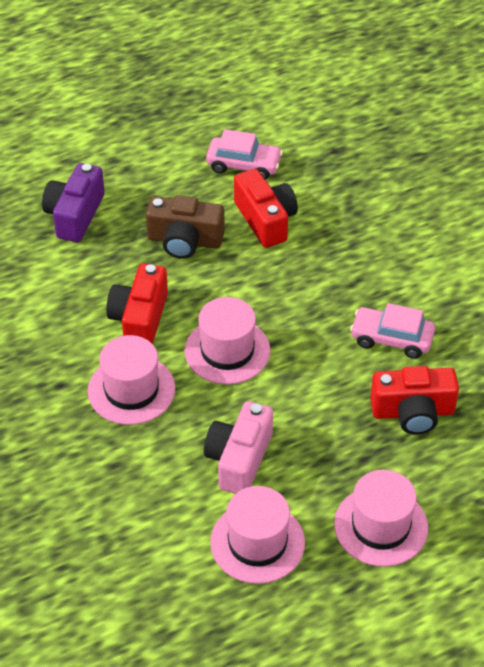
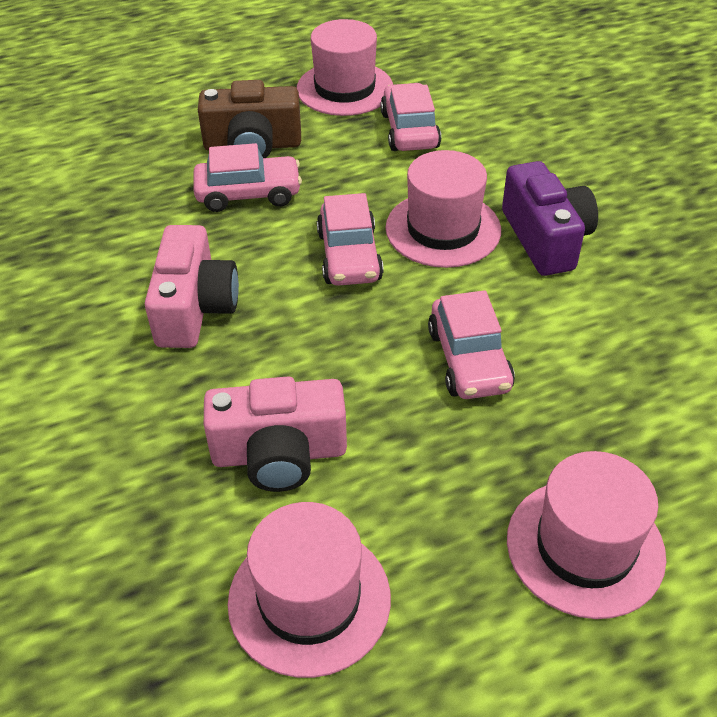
pink camera: 1 -> 2
pink car: 2 -> 4
red camera: 3 -> 0

